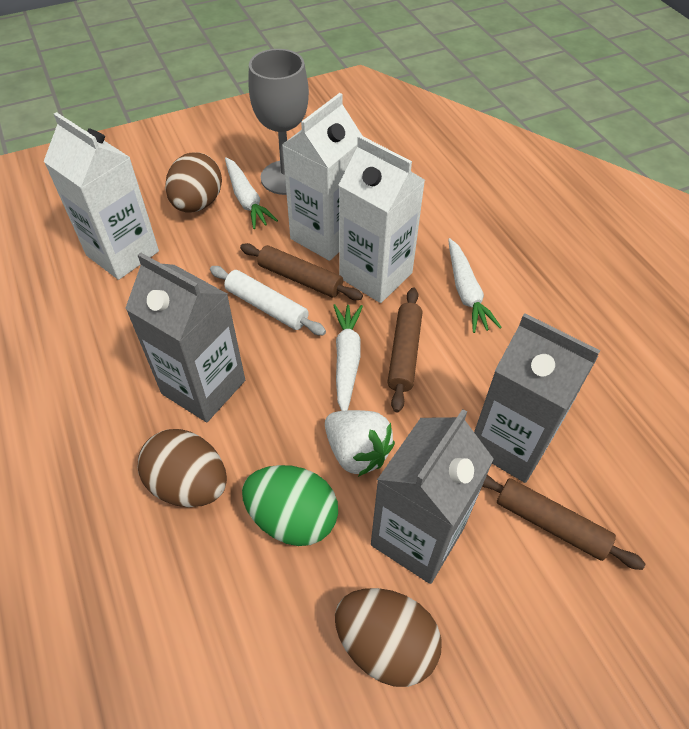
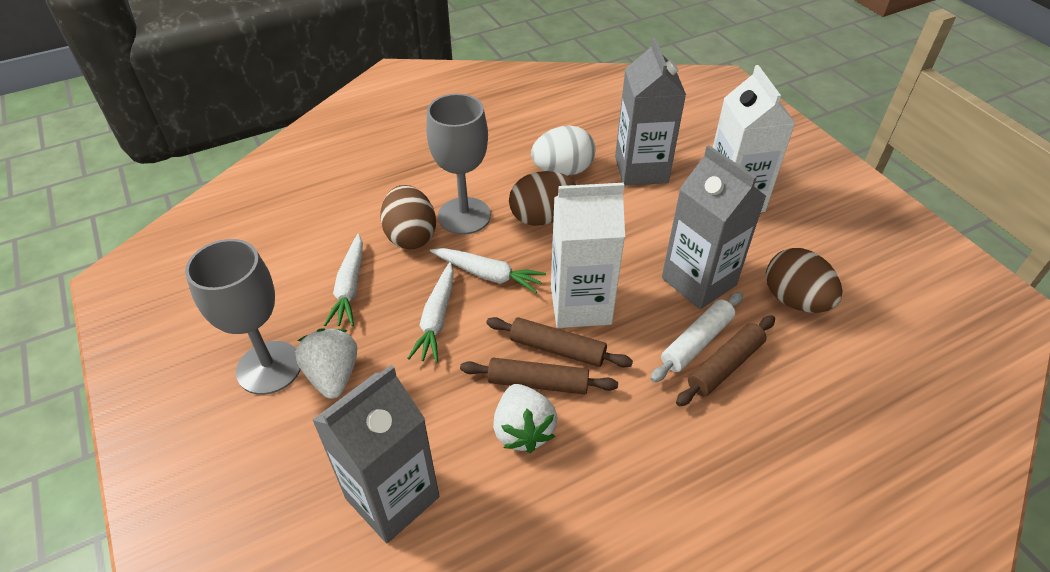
green egg: 1 -> 0
grey goblet: 1 -> 2
white carton: 3 -> 2
white egg: 0 -> 1
white strawberry: 1 -> 2

